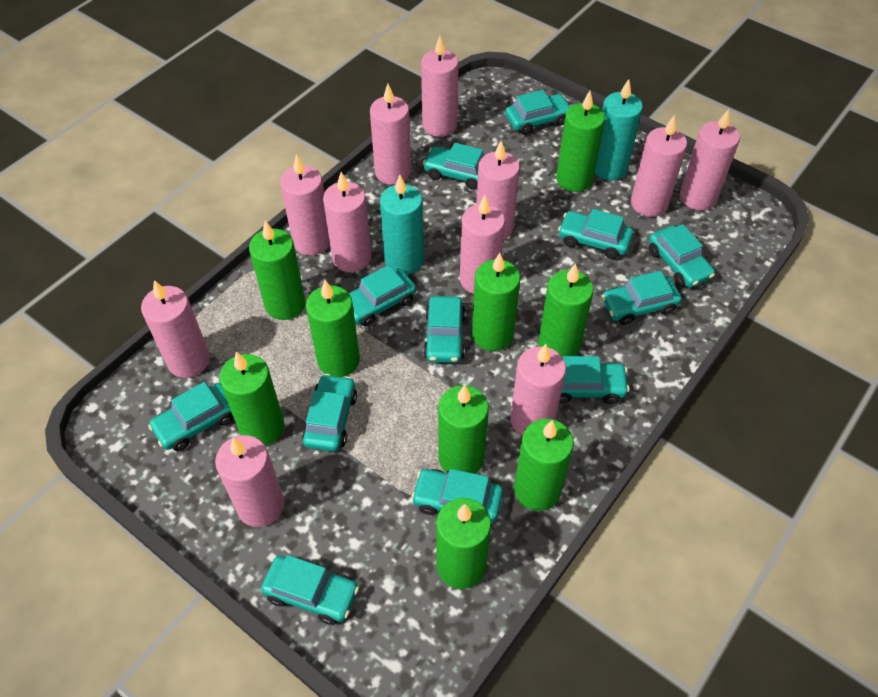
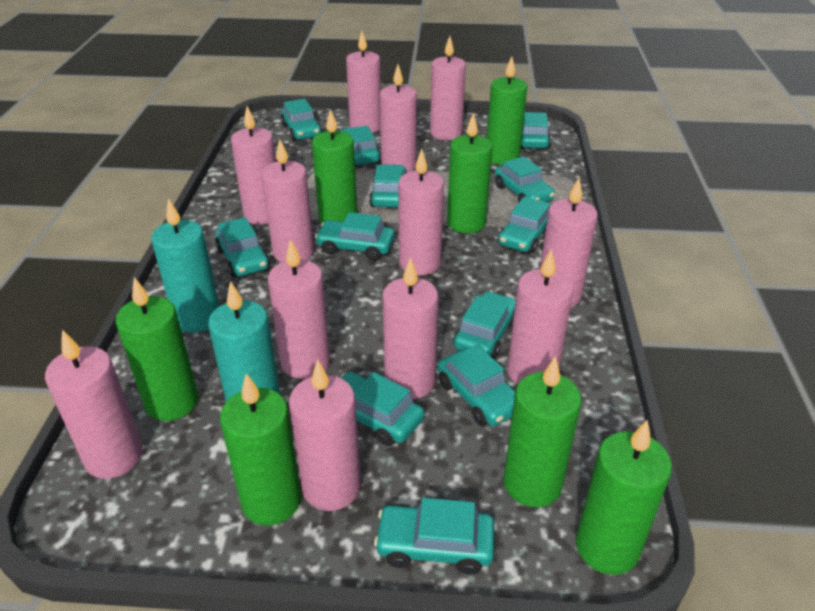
green candle: 9 -> 7
pink candle: 11 -> 12

